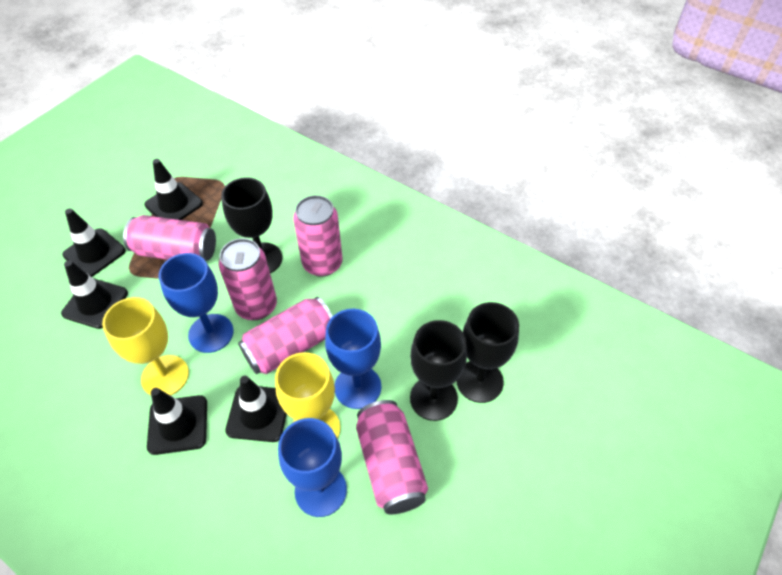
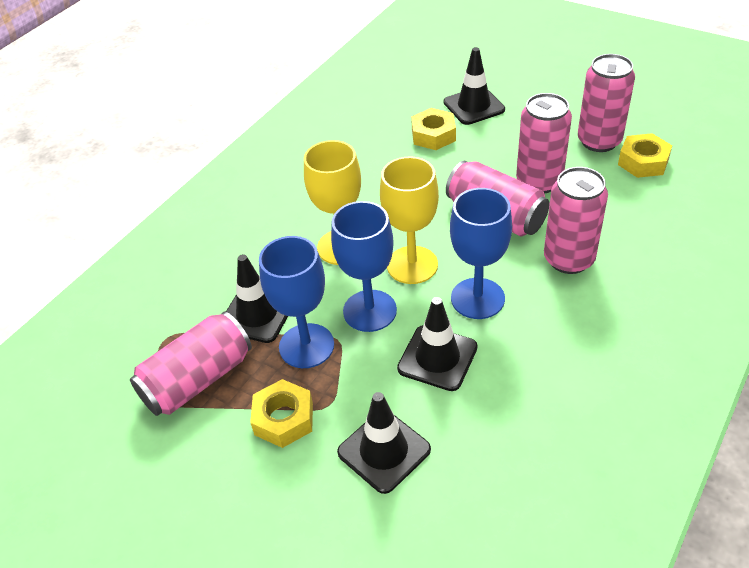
black goblet: 3 -> 0
black traffic cone: 5 -> 4
yellow nut: 0 -> 3

